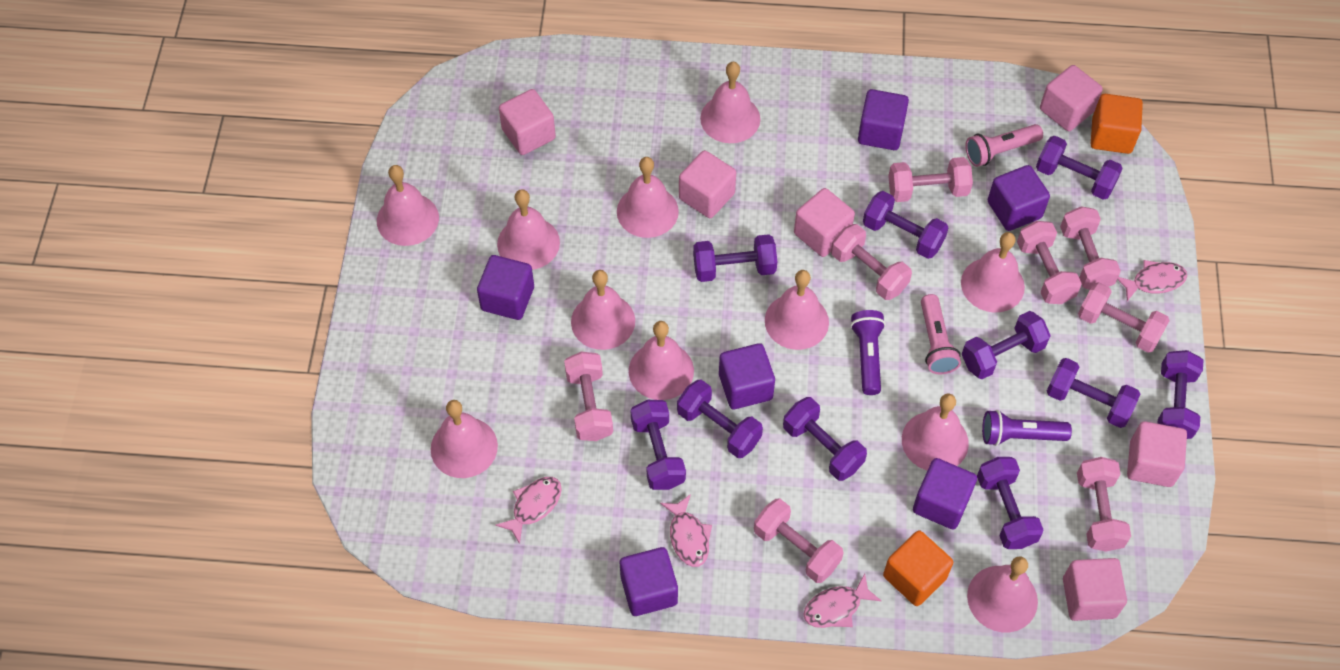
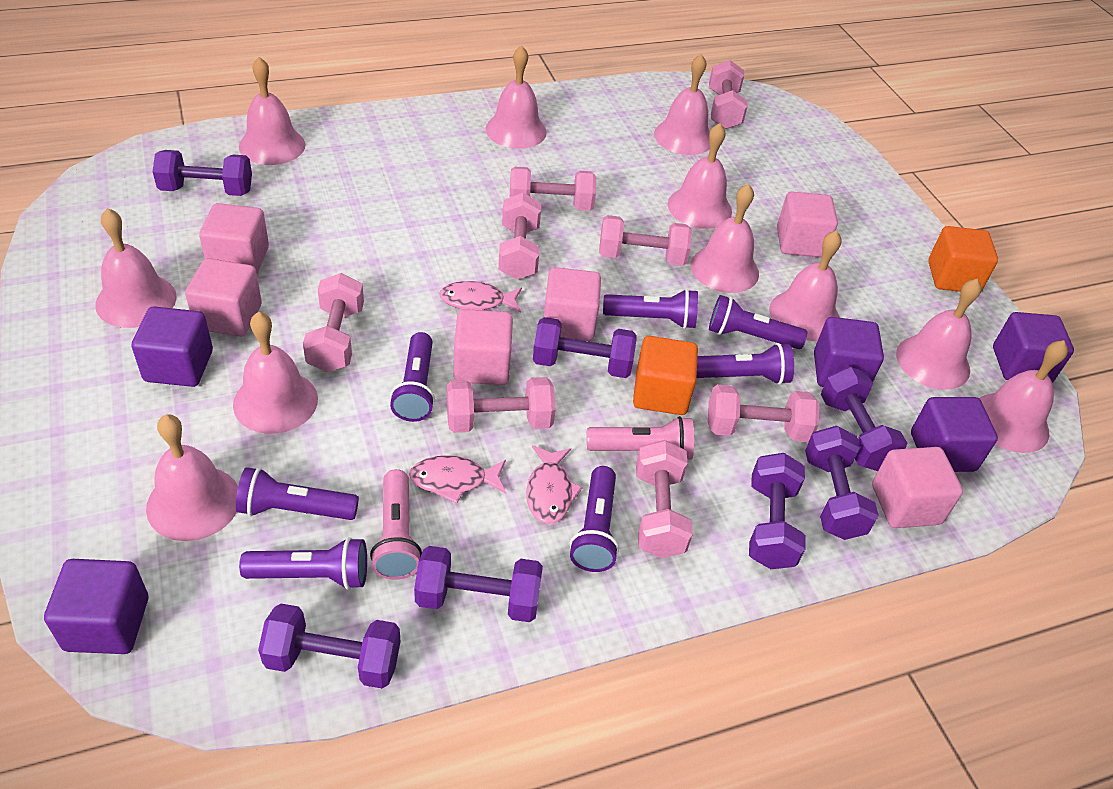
pink fish: 4 -> 3
purple cube: 6 -> 5
purple dumbbell: 10 -> 7
purple flashlight: 2 -> 7

